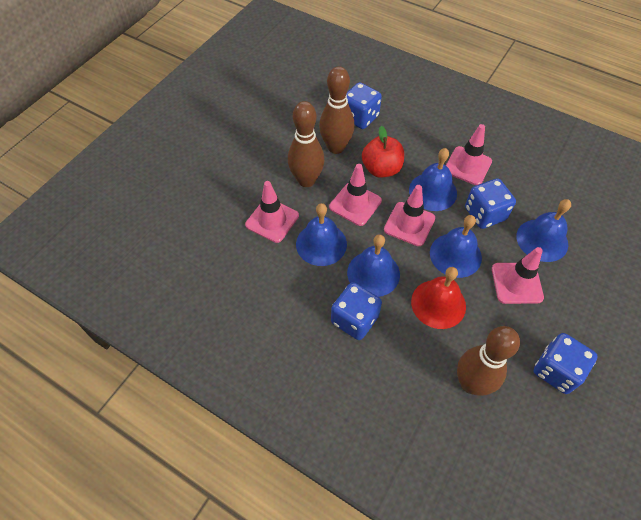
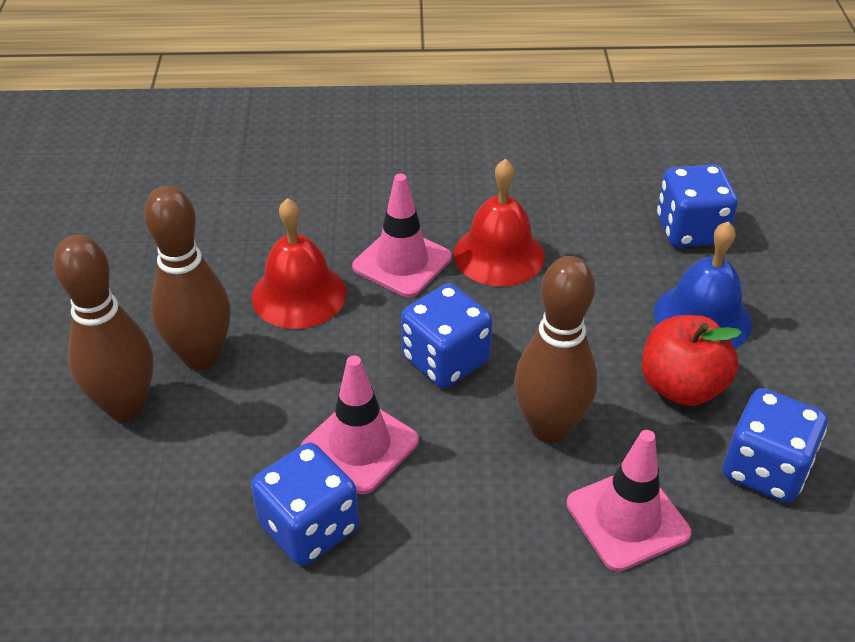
blue bell: 5 -> 1
pink traffic cone: 5 -> 3
red bell: 1 -> 2

